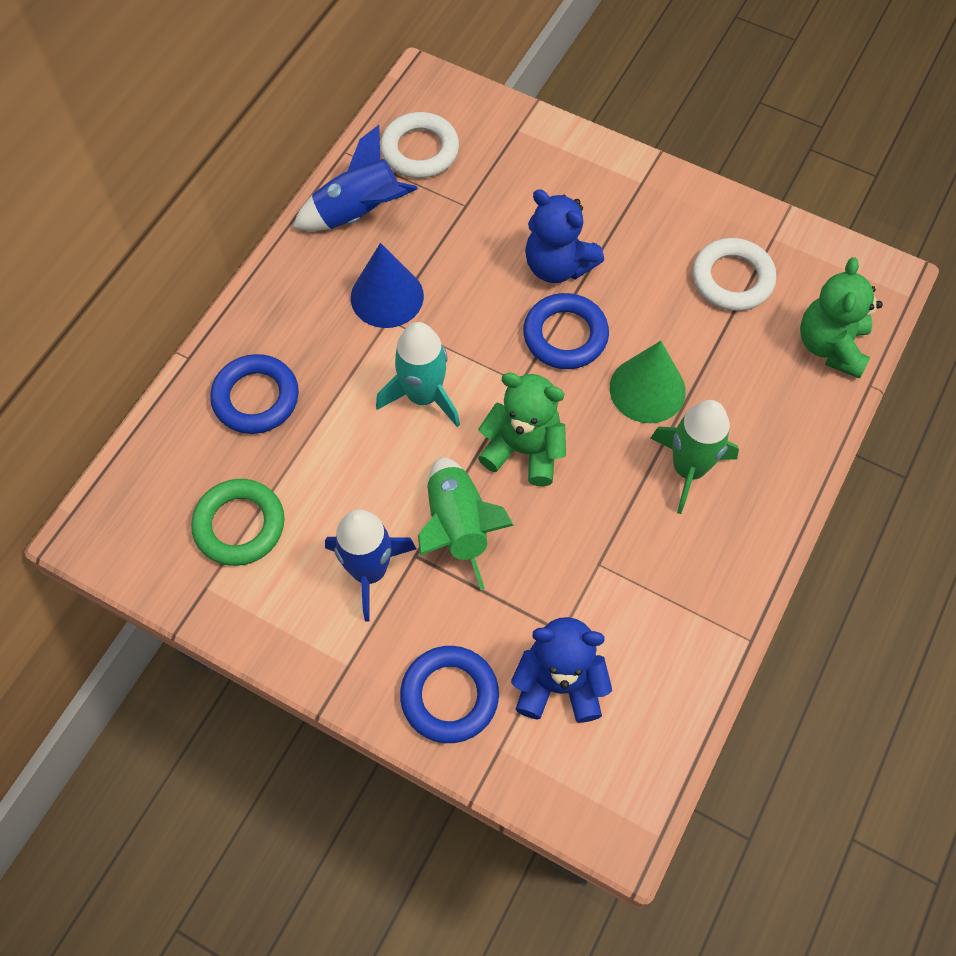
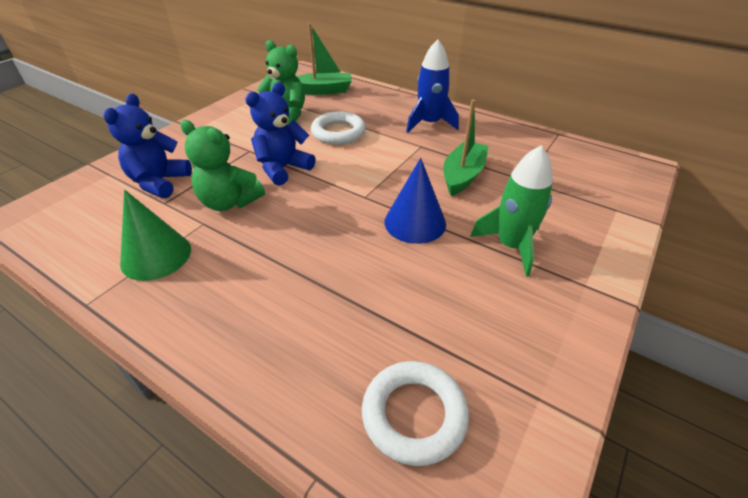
blue ring: 3 -> 0
blue rocket: 2 -> 1
green boat: 0 -> 2
green ring: 1 -> 0
green rocket: 2 -> 1
turquoise rocket: 1 -> 0

